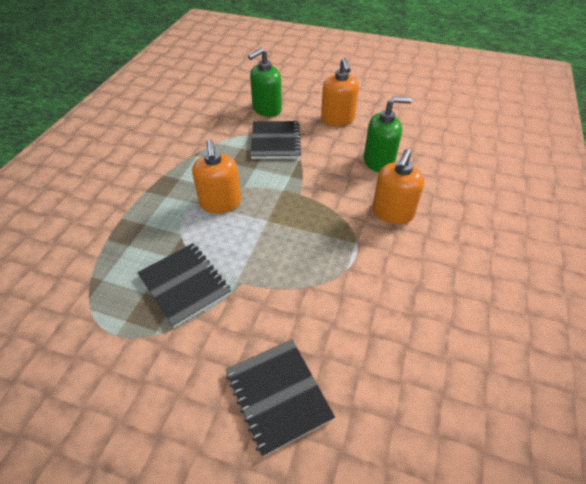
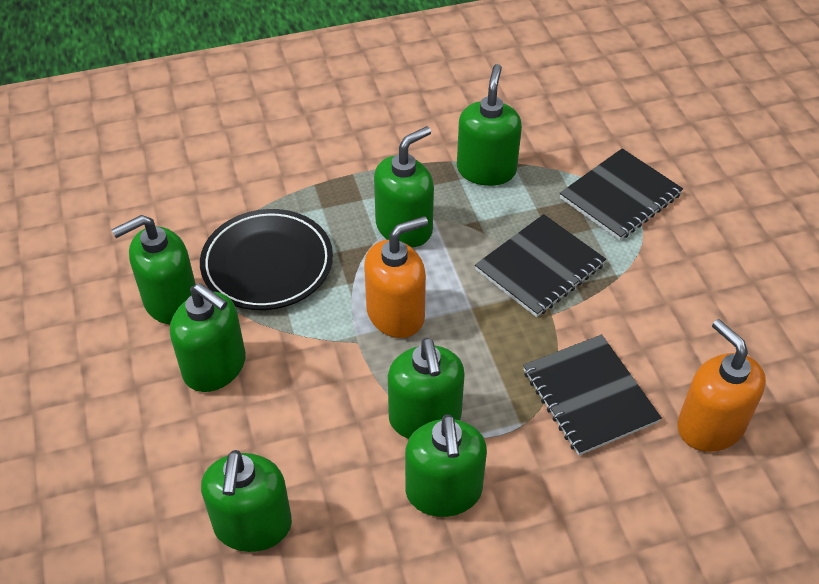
black plate: 0 -> 1
green soap dispenser: 2 -> 7
orange soap dispenser: 3 -> 2

